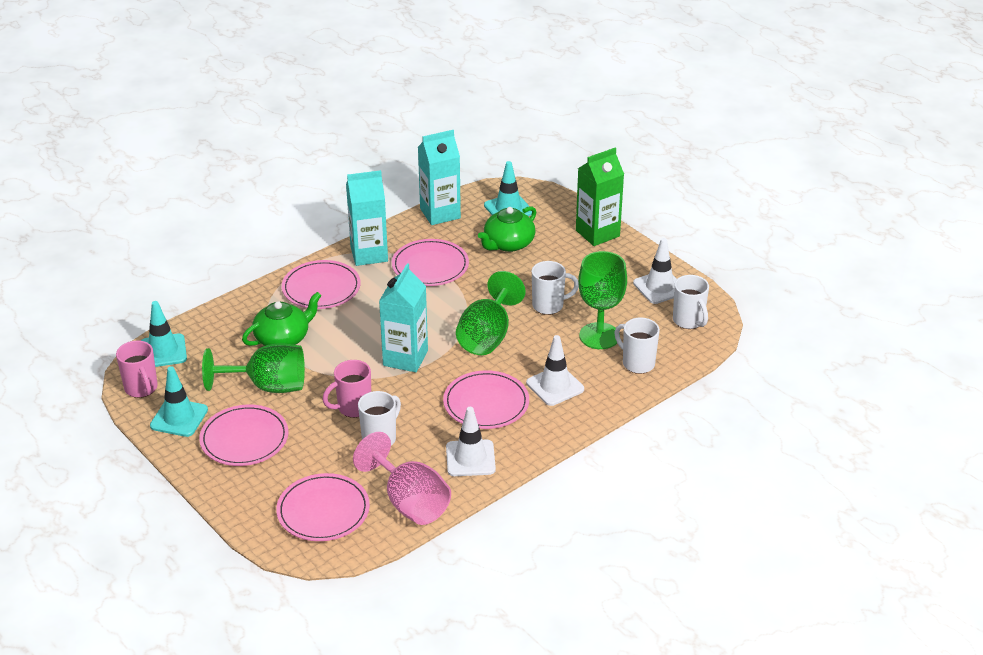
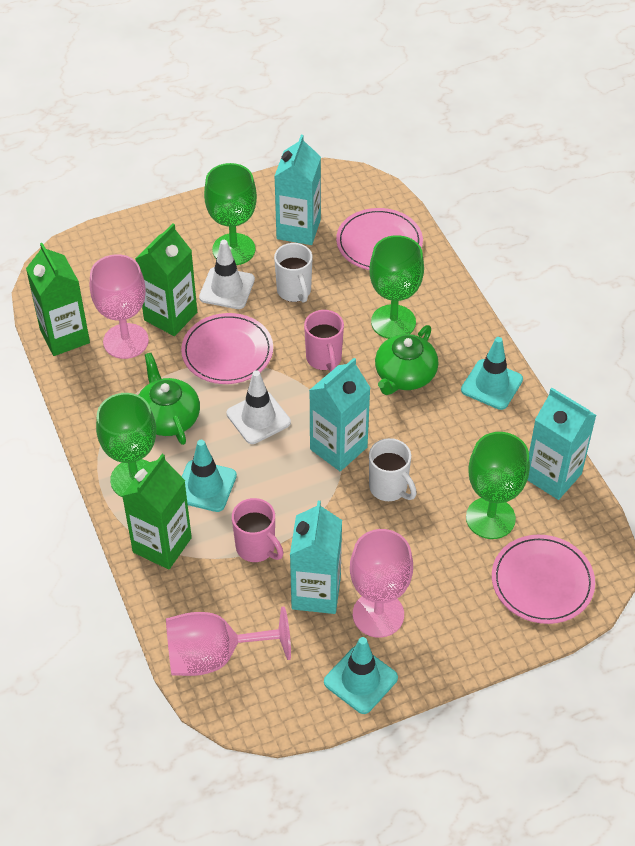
green carton: 1 -> 3
green goblet: 3 -> 4
pink goblet: 1 -> 3
pink plate: 5 -> 3
turquoise carton: 3 -> 4
white mug: 4 -> 2
white traffic cone: 3 -> 2

